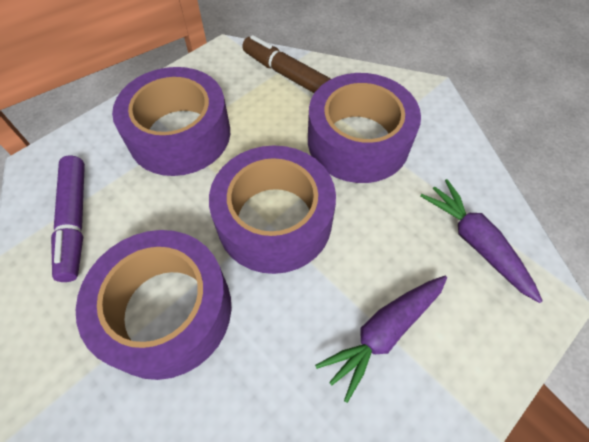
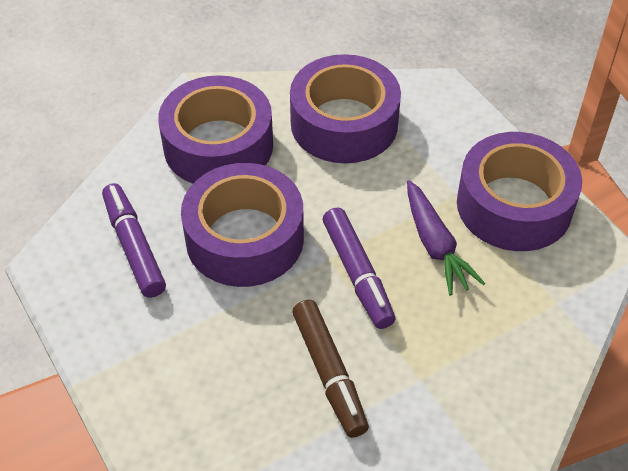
purple carrot: 2 -> 1
purple marker: 1 -> 2

